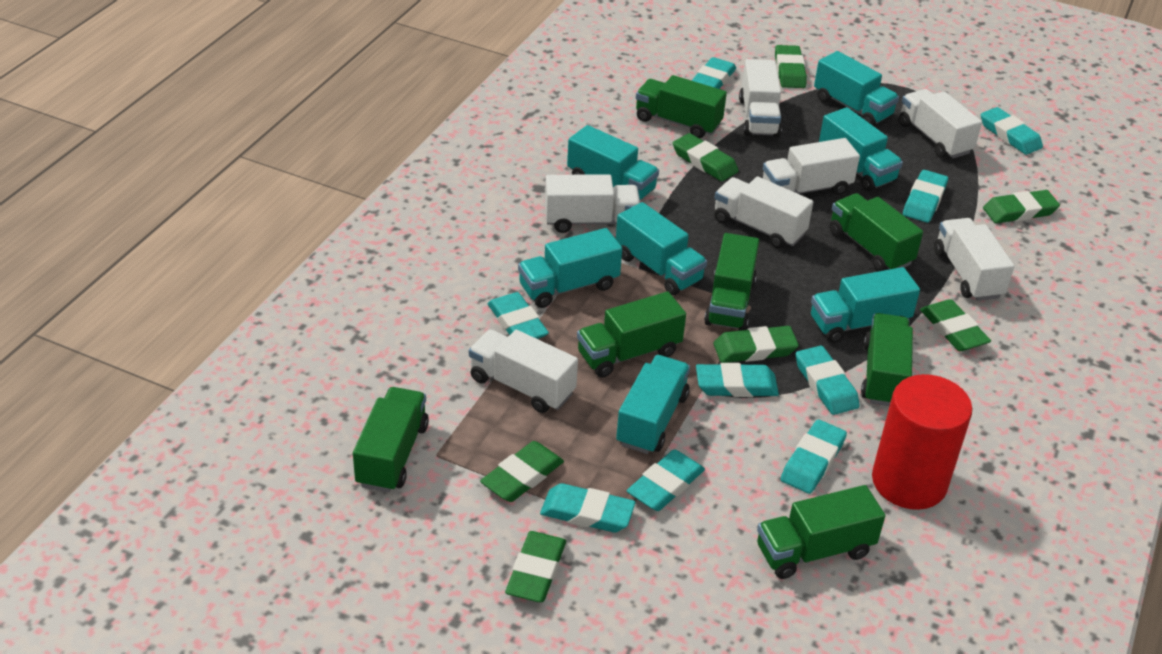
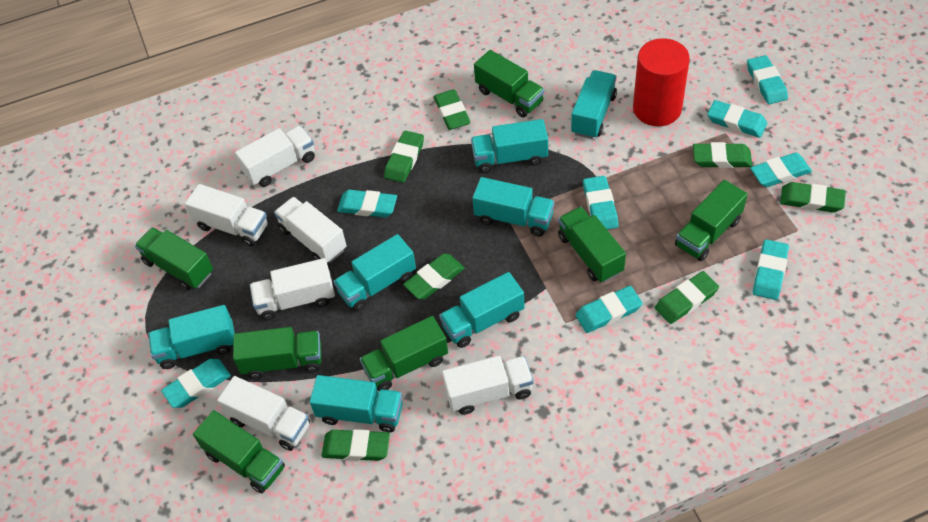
turquoise eraser: 9 -> 8
white truck: 7 -> 6

